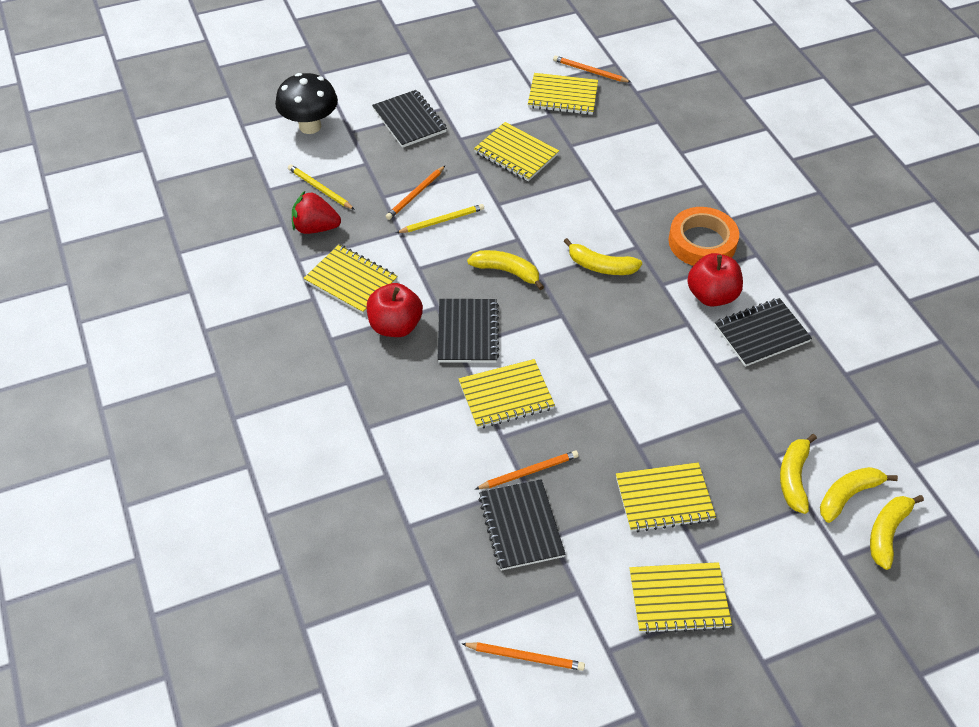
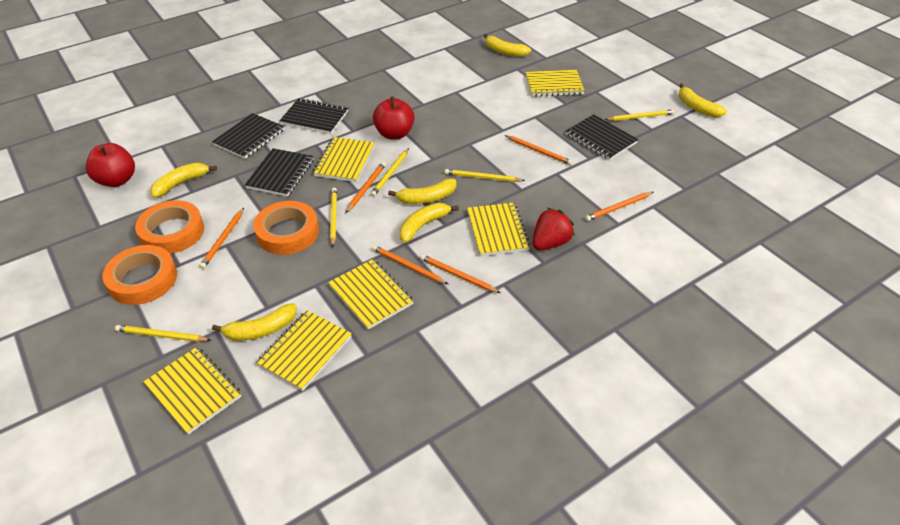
black mushroom: 1 -> 0
orange pencil: 4 -> 6
orange tape: 1 -> 3
yellow banana: 5 -> 6
yellow pencil: 2 -> 5

